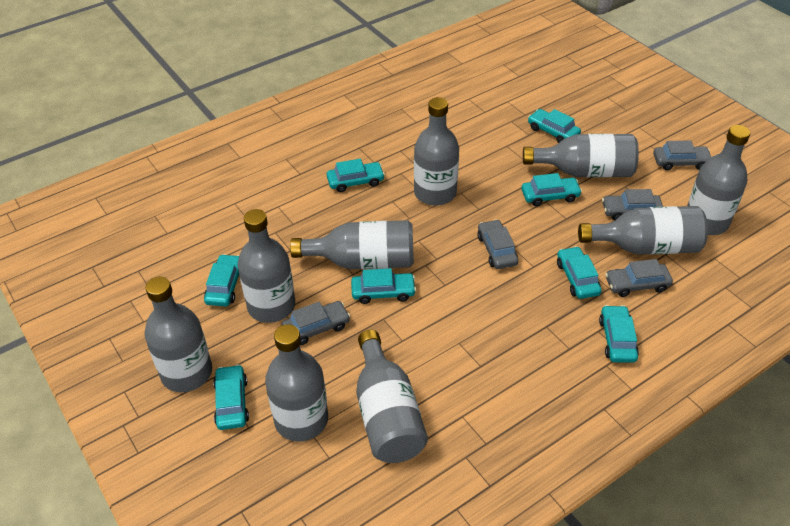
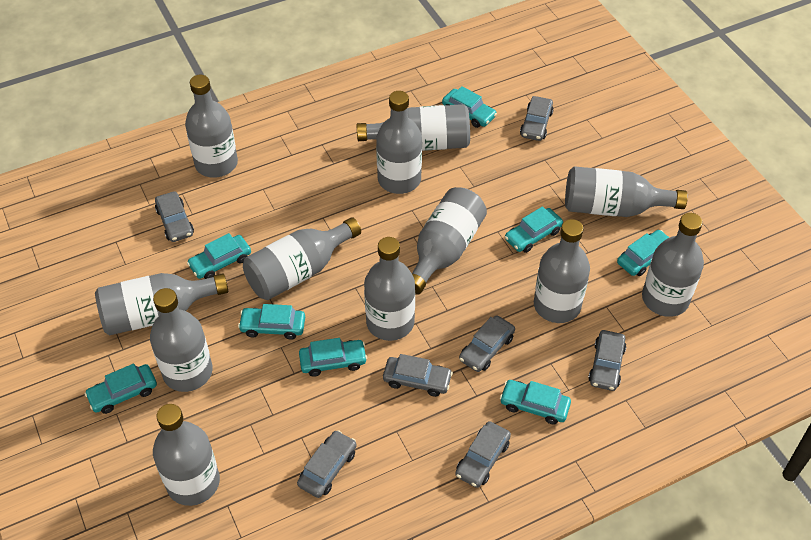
grey bottle: 9 -> 12
grey car: 5 -> 7

